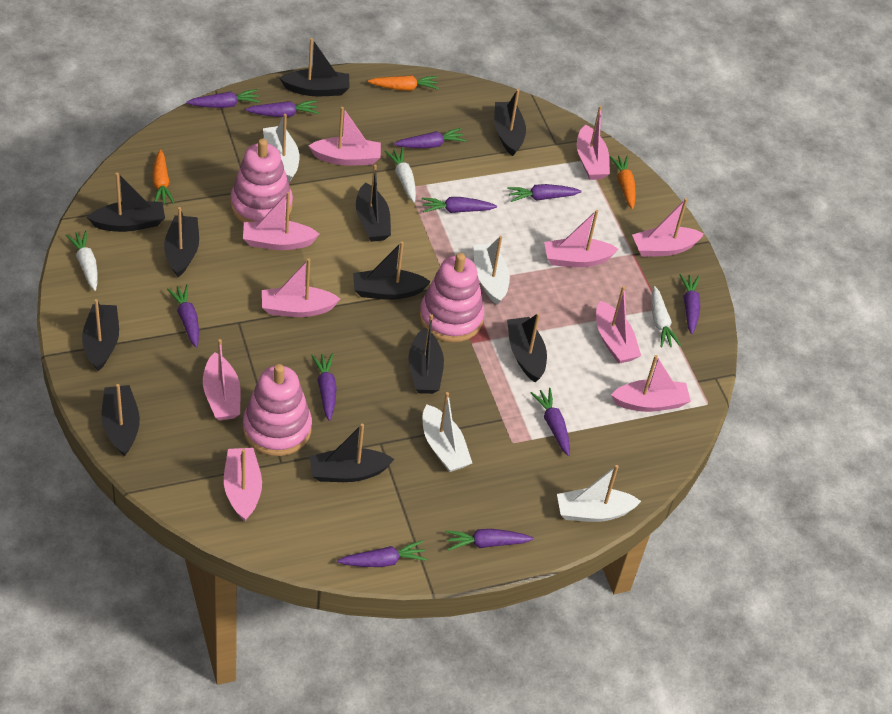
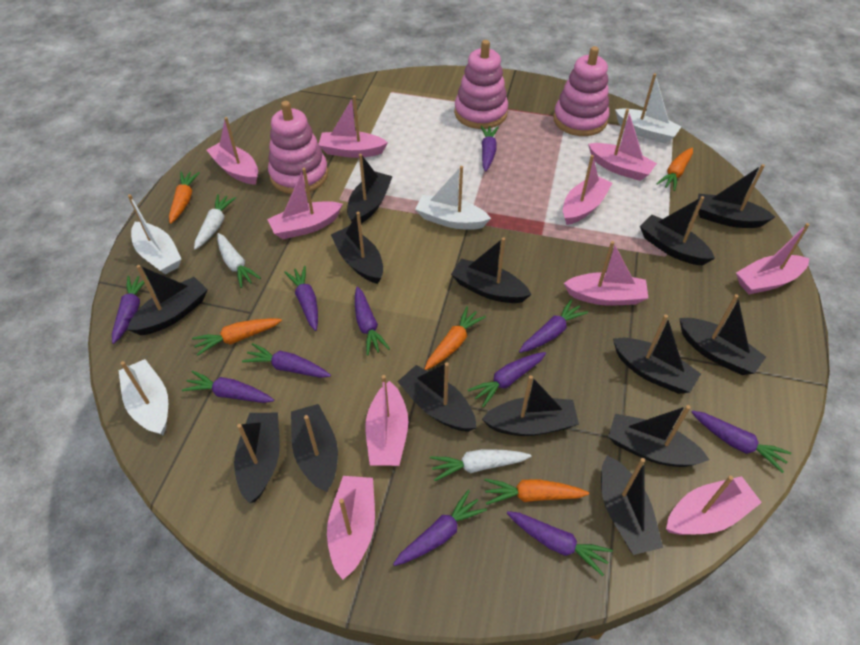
black boat: 11 -> 14
orange carrot: 3 -> 5

